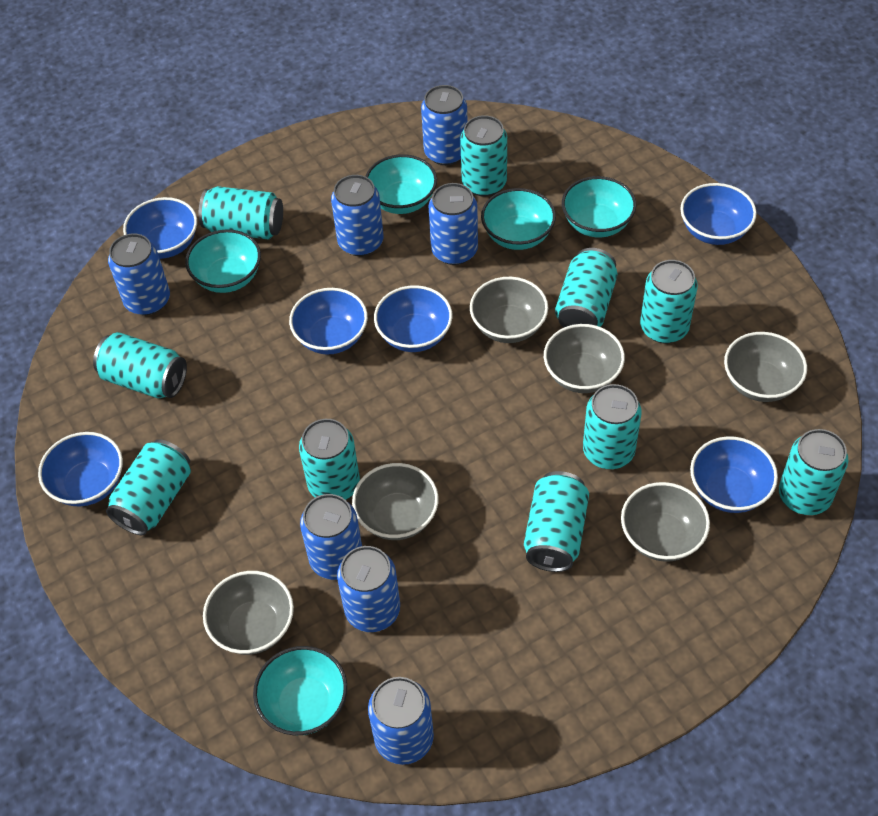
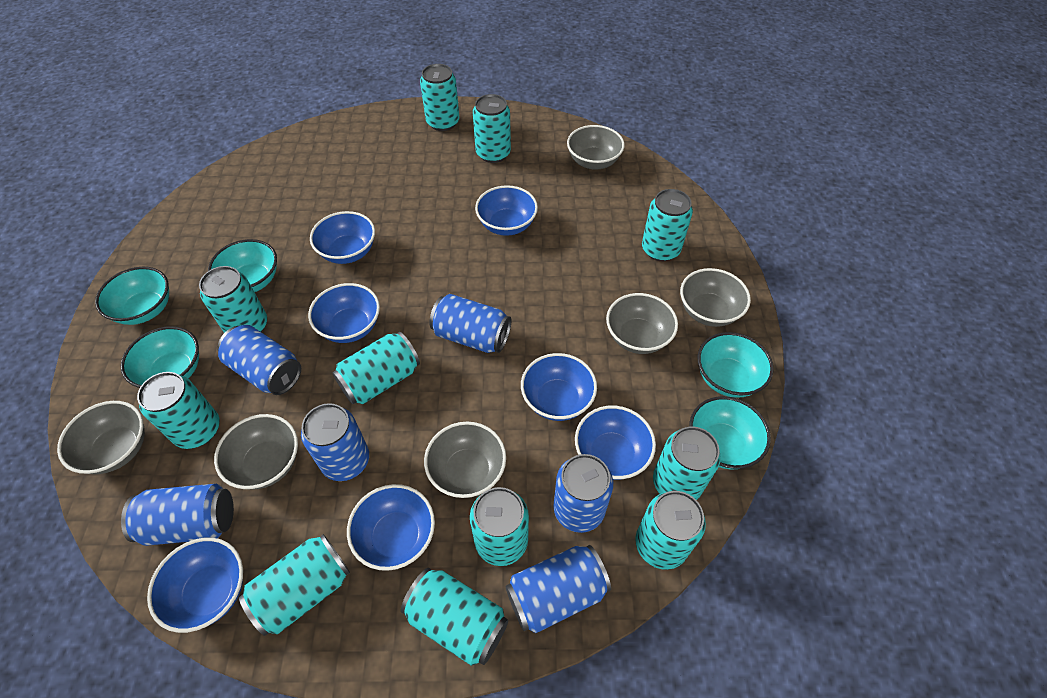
blue bowl: 6 -> 7
blue can: 7 -> 6
turquoise can: 10 -> 11

